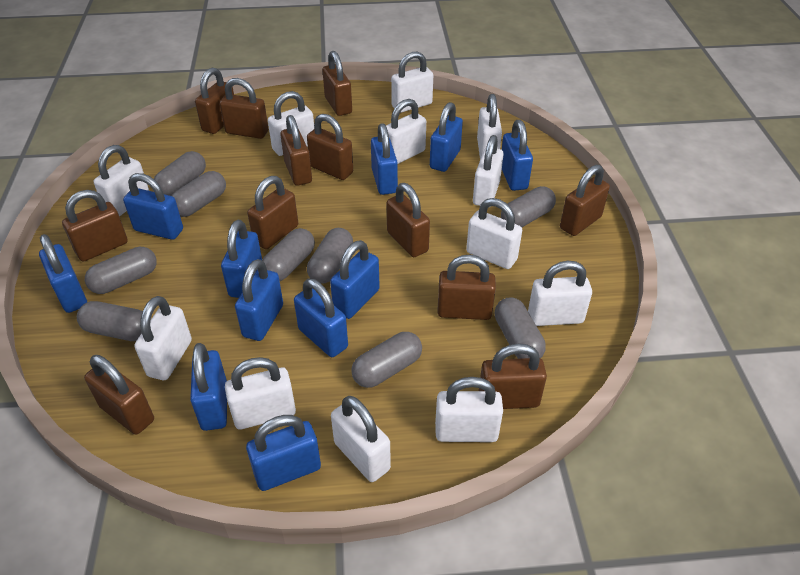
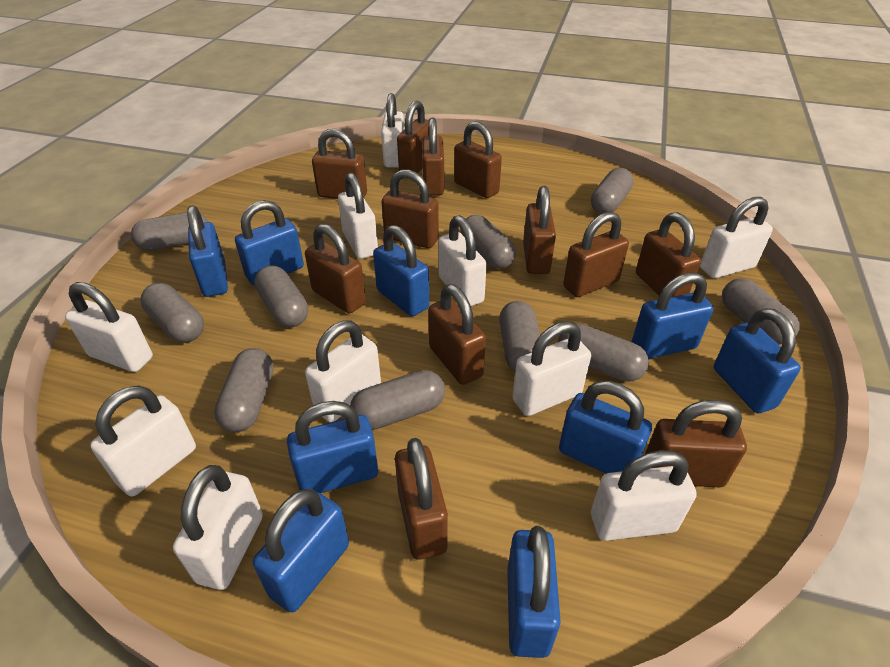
blue padlock: 11 -> 9
grey capsule: 9 -> 10
white padlock: 12 -> 10

